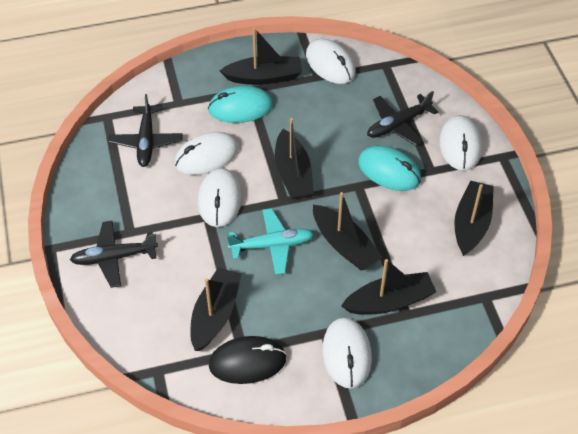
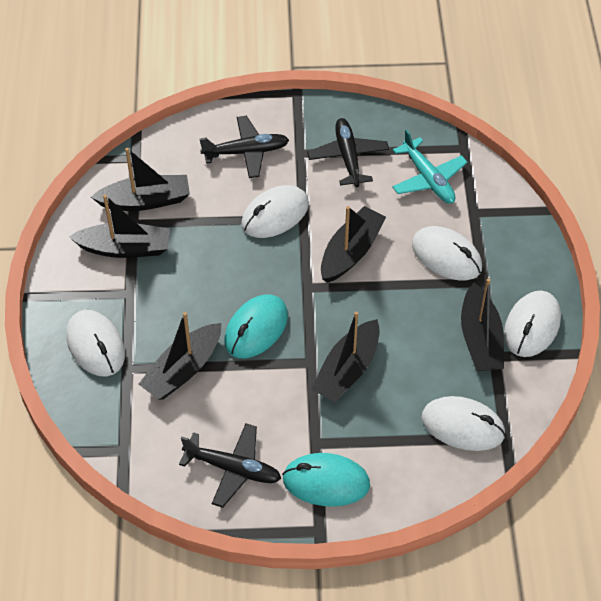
black mouse: 1 -> 0

